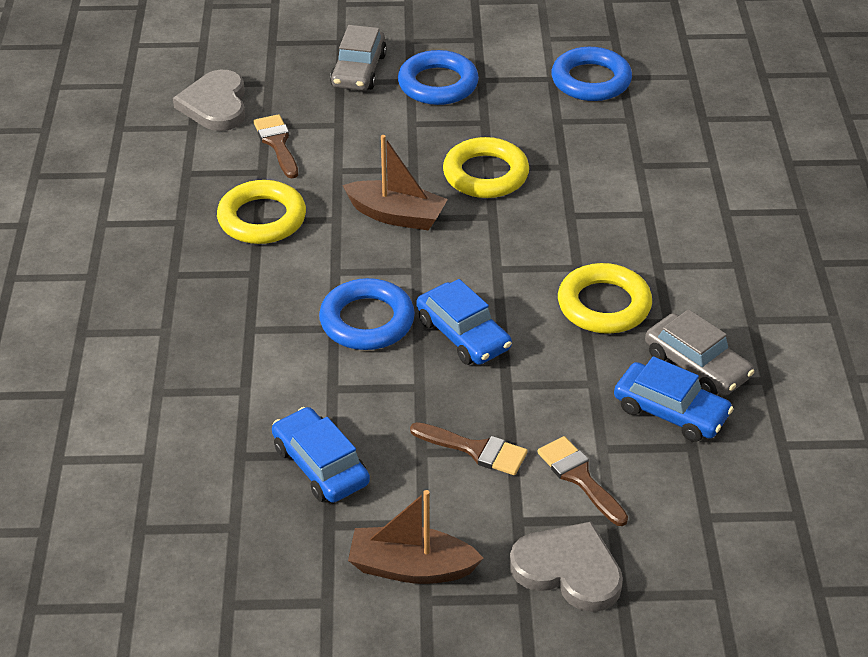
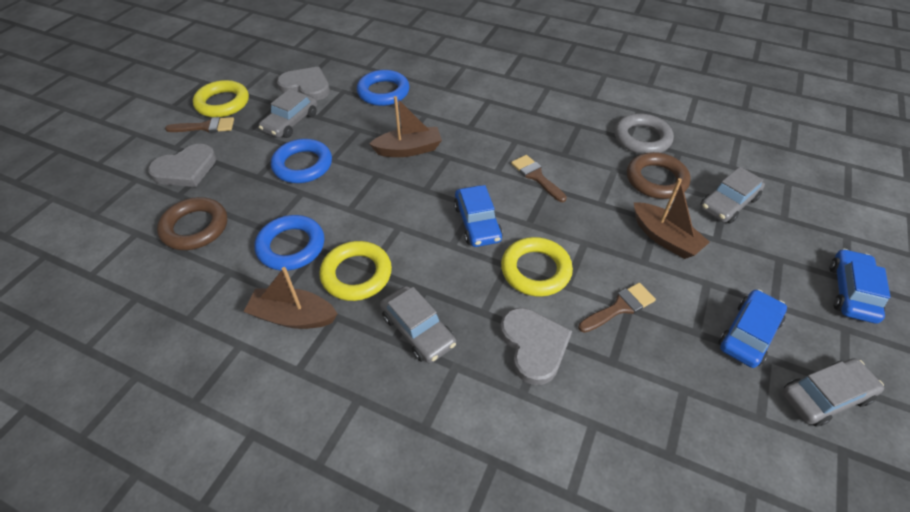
brown boat: 2 -> 3
brown ring: 0 -> 2
grey car: 2 -> 4
grey heart: 2 -> 3
grey ring: 0 -> 1

